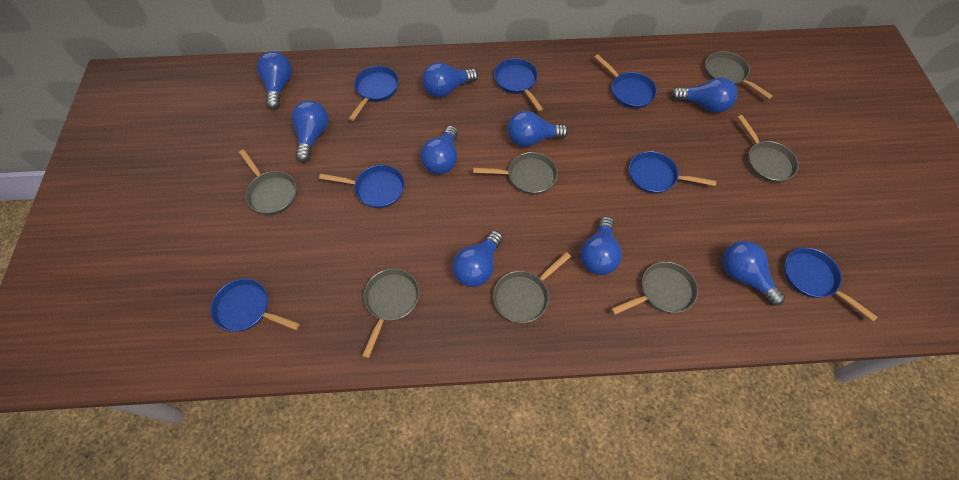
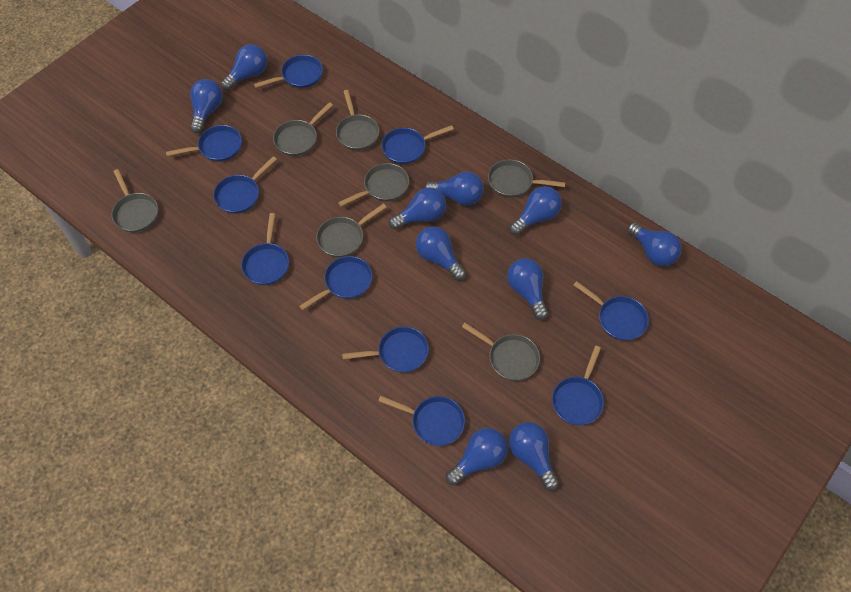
blue light bulb: 9 -> 10
blue pan: 7 -> 10

